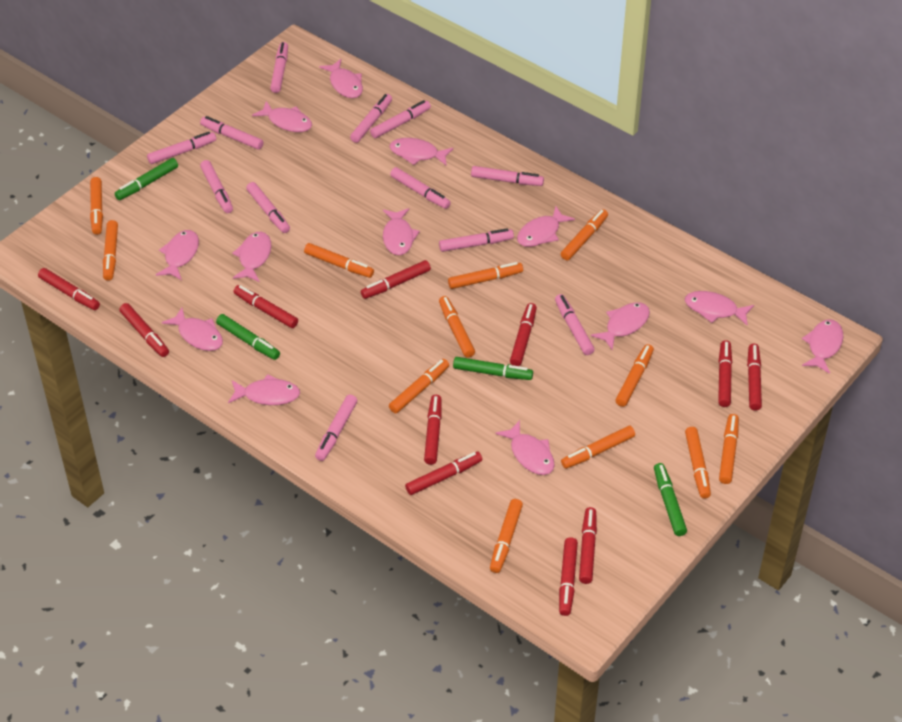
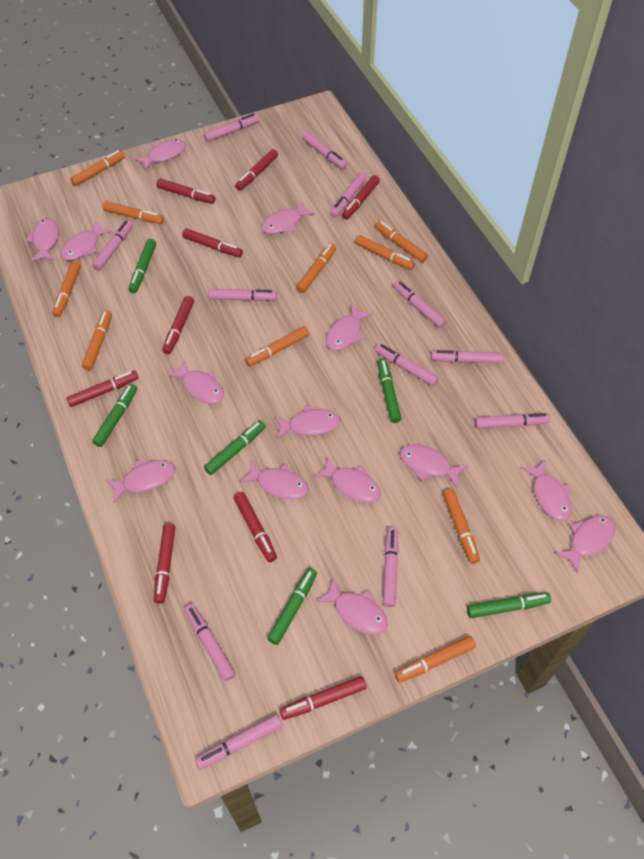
green marker: 4 -> 6
orange marker: 12 -> 10
pink fish: 13 -> 14
red marker: 11 -> 9

